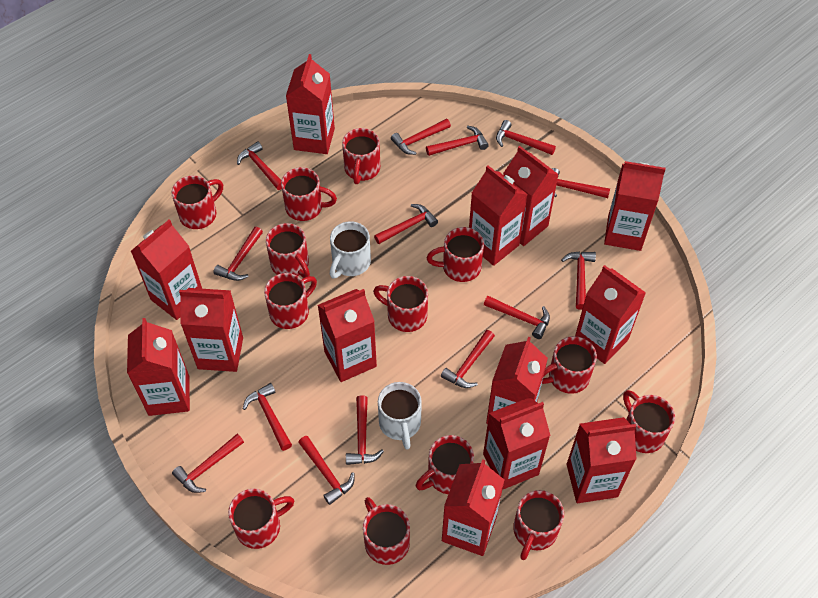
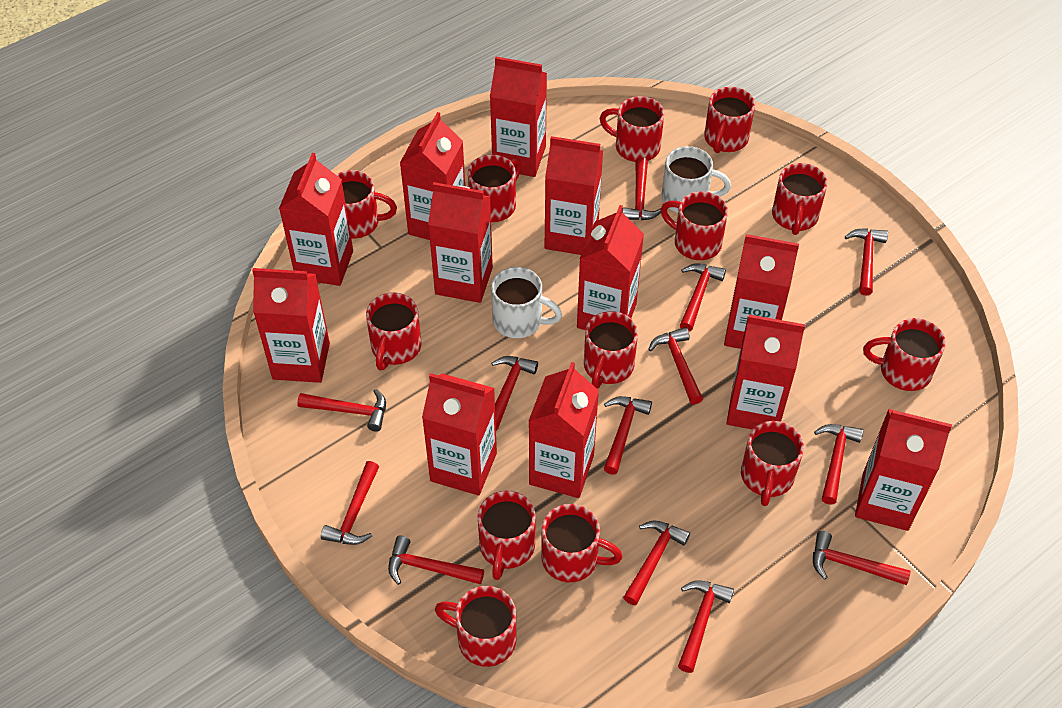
red carton: 13 -> 12
red hammer: 14 -> 13

